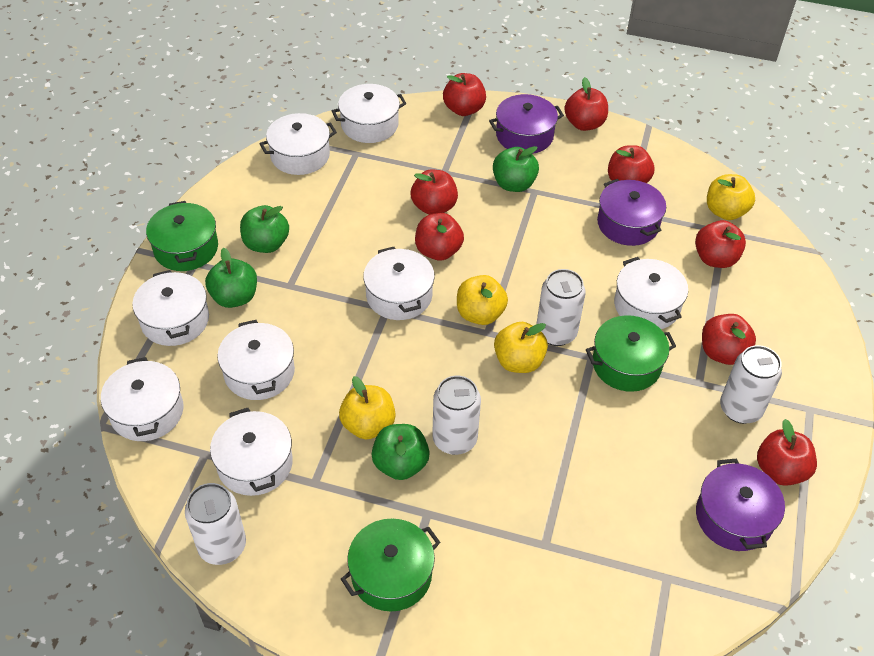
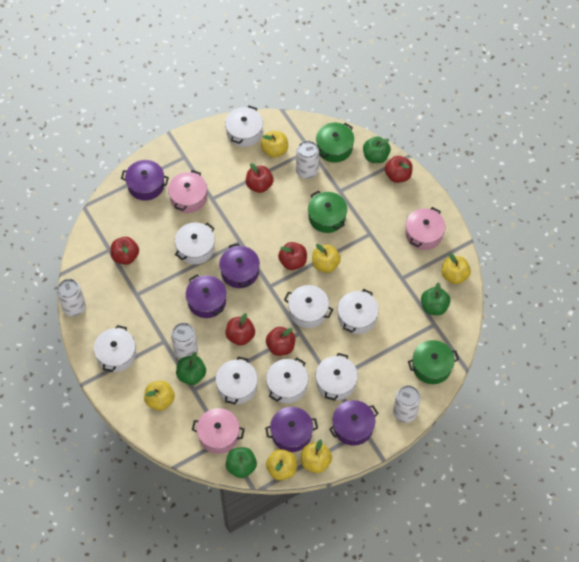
pink pot: 0 -> 3
purple pot: 3 -> 5
red apple: 8 -> 6
yellow apple: 4 -> 6

